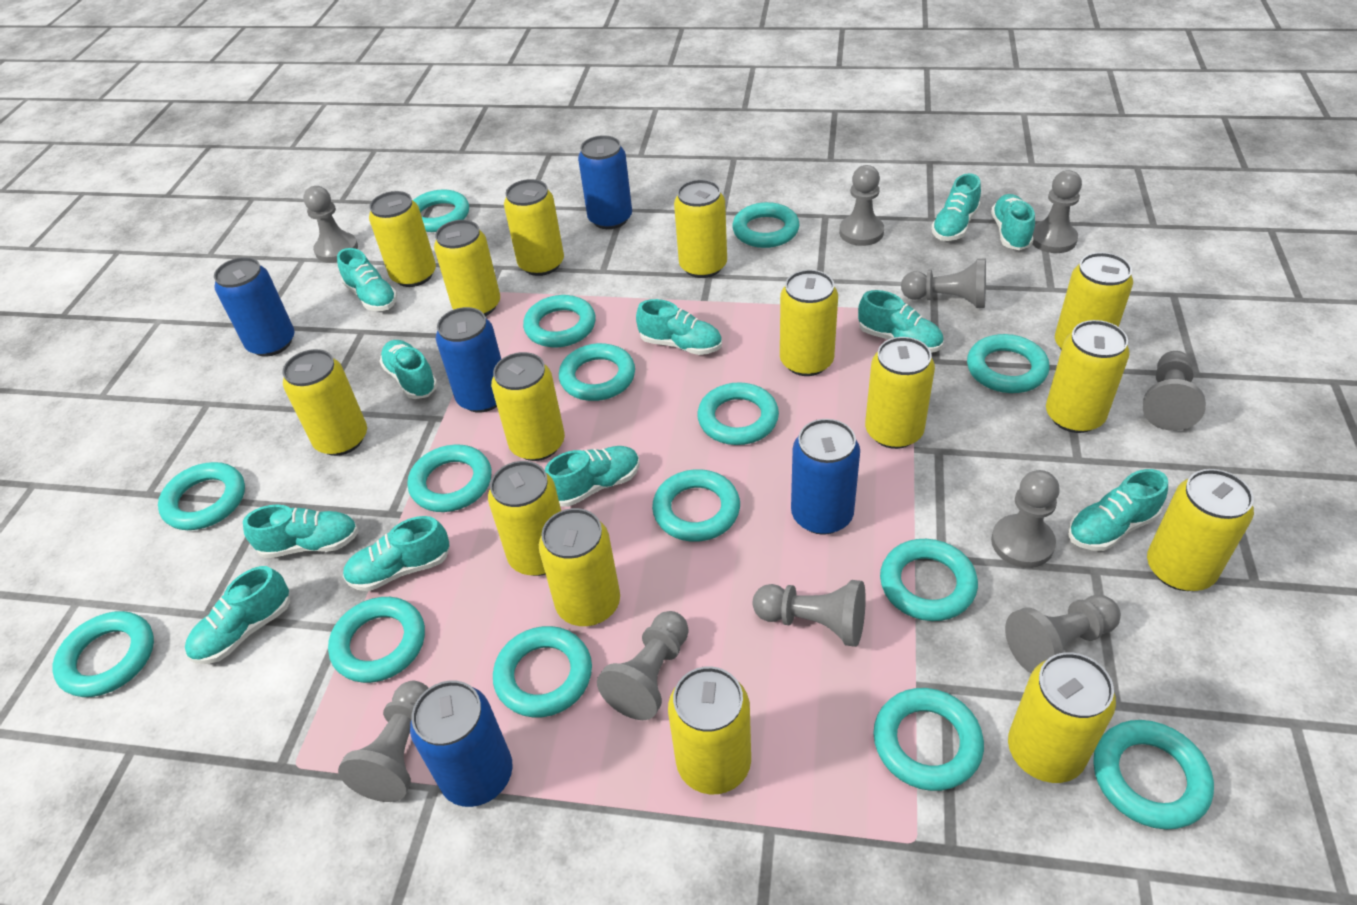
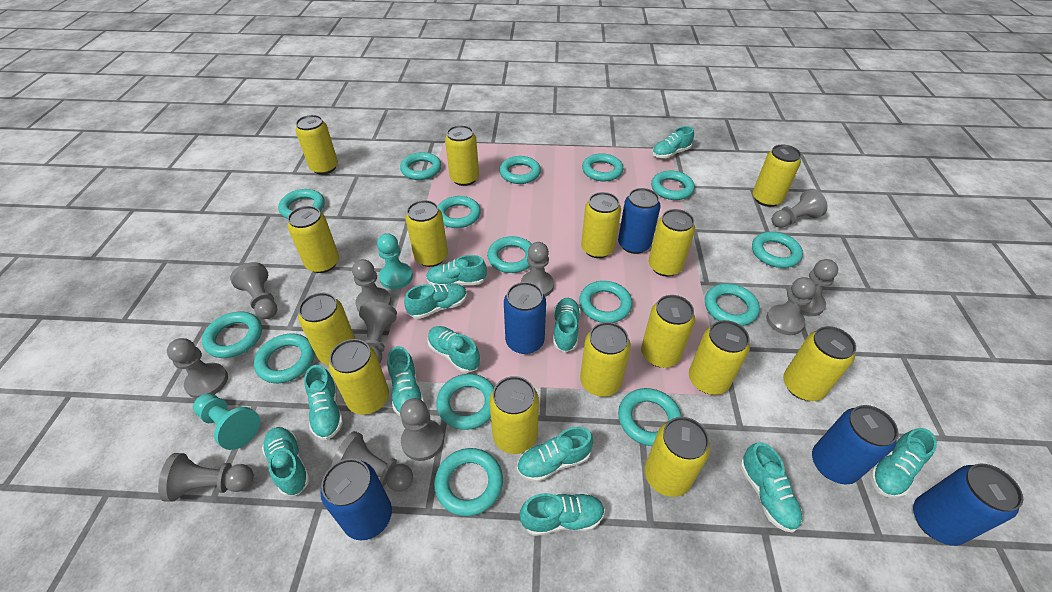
grey pawn: 10 -> 11
turquoise pawn: 0 -> 2
turquoise shoe: 11 -> 12

